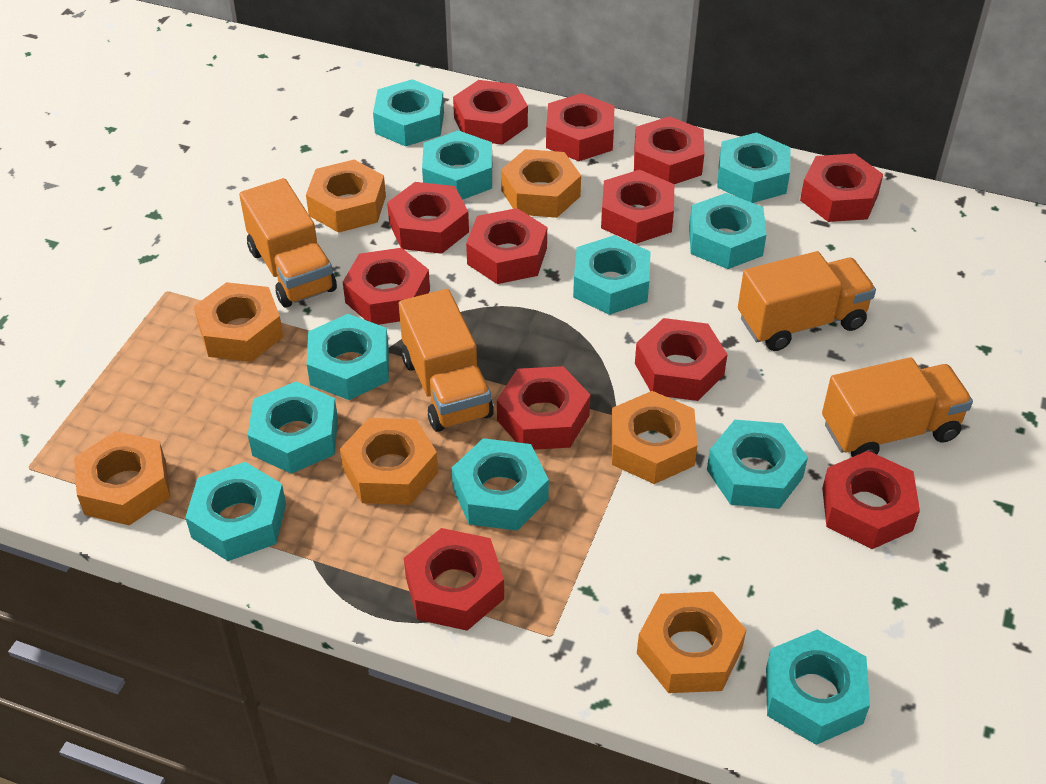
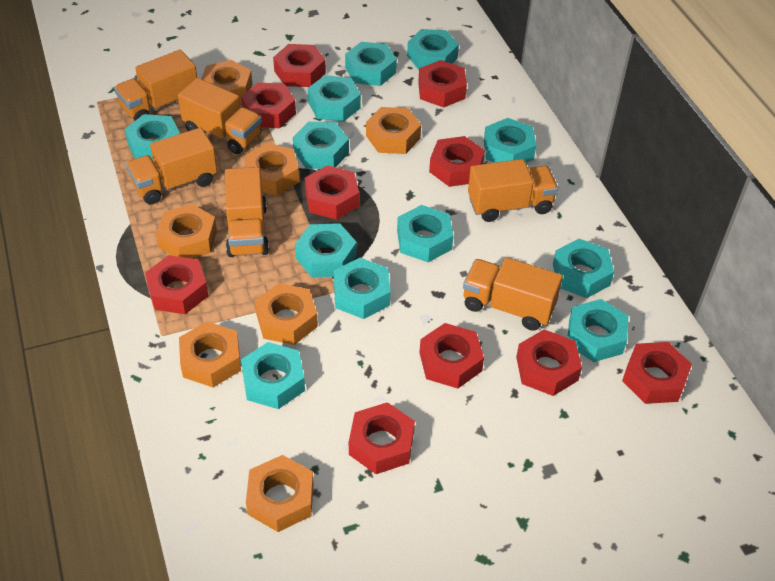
orange truck: 4 -> 6
red nut: 12 -> 10
turquoise nut: 11 -> 12

